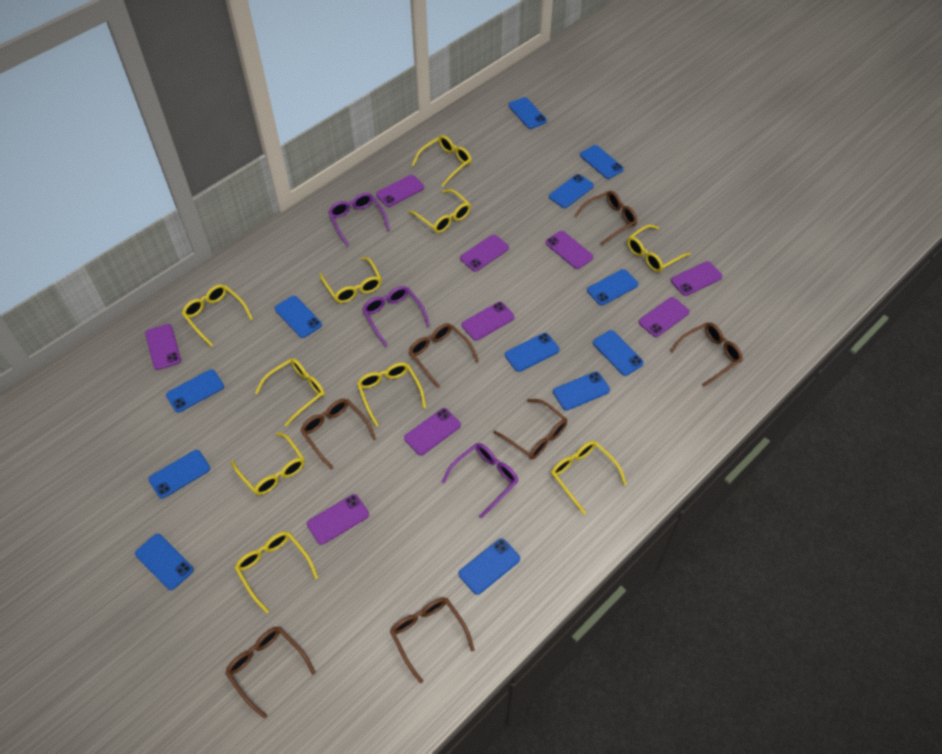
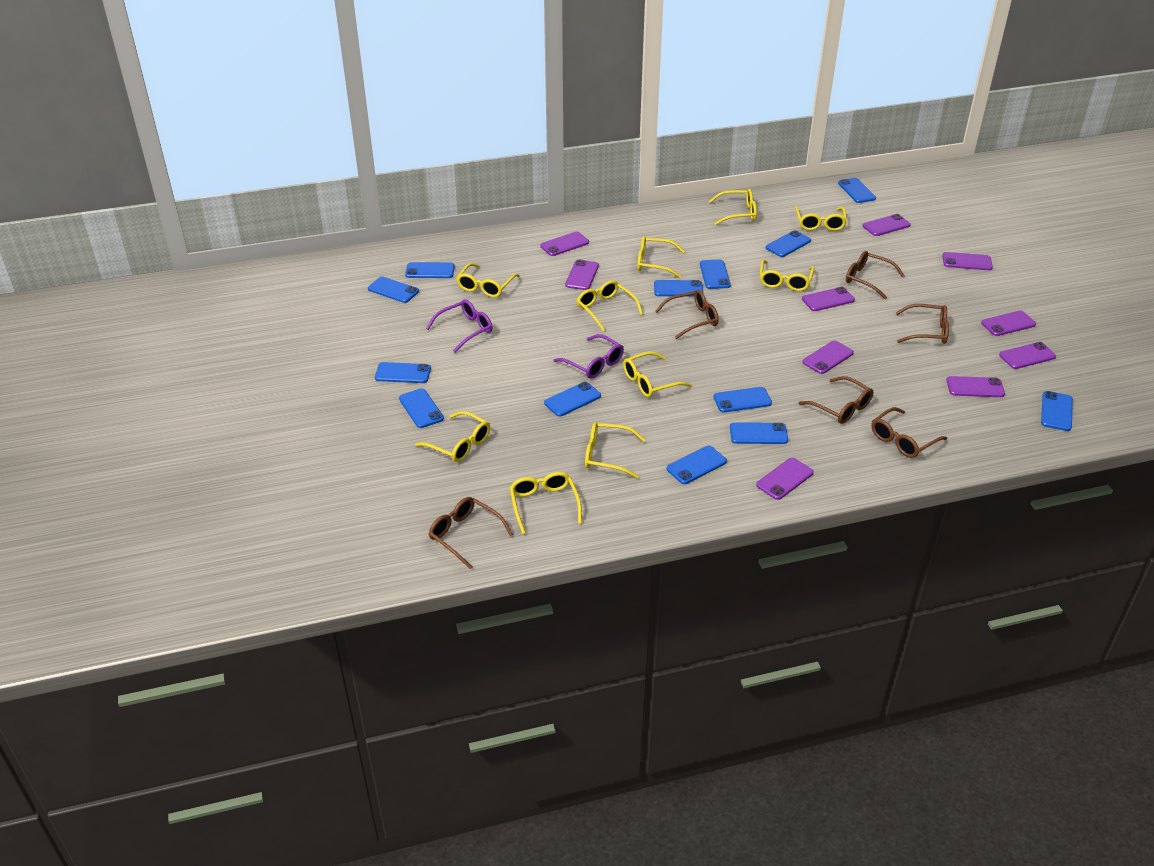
blue phone: 12 -> 13
brown glasses: 7 -> 6
purple glasses: 3 -> 2
purple phone: 9 -> 10

